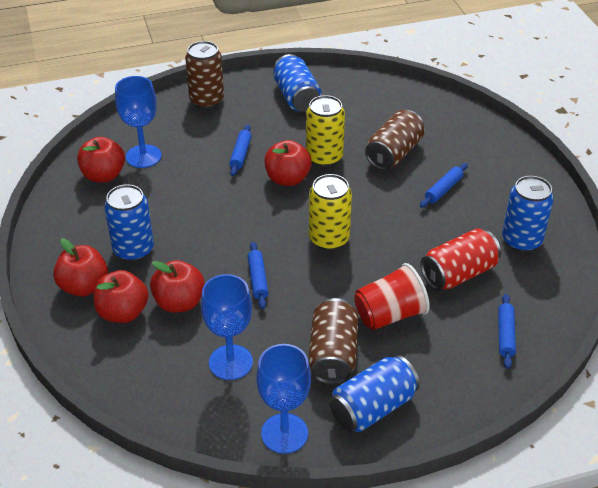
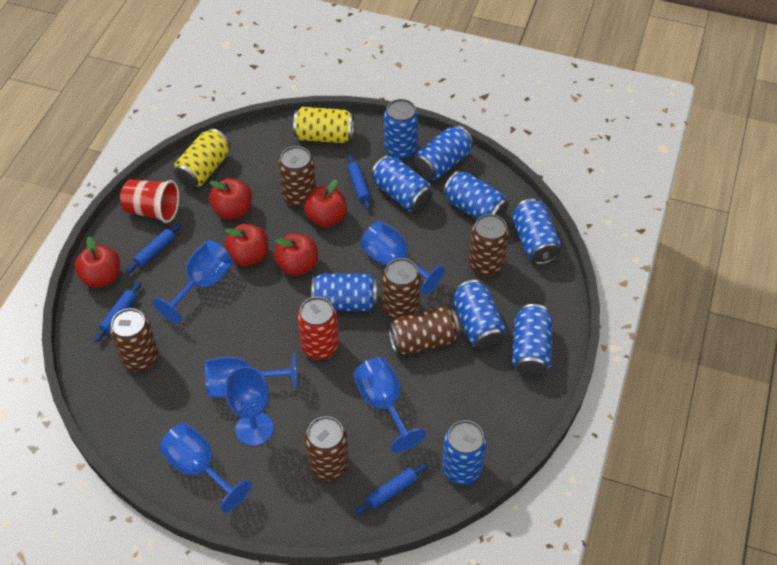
blue can: 4 -> 9
blue goblet: 3 -> 6
brown can: 3 -> 6

